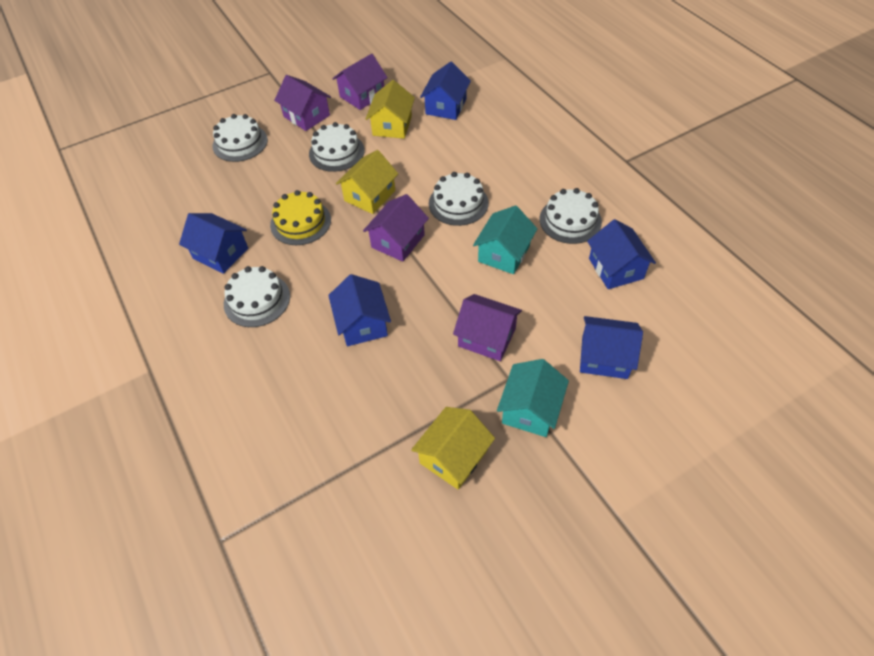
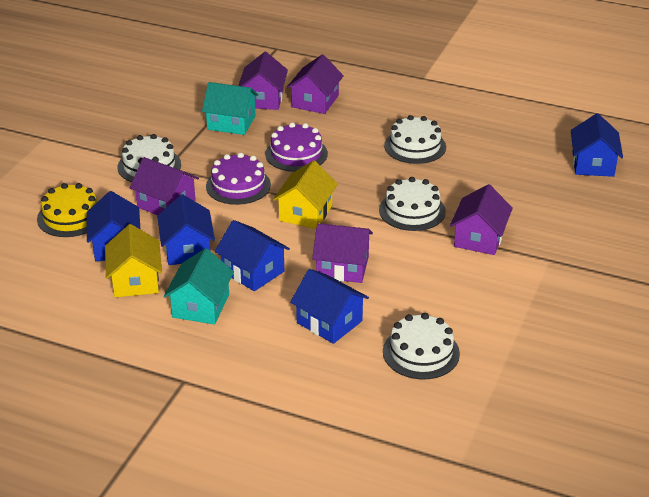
purple cake: 0 -> 2
purple house: 4 -> 5
white cake: 5 -> 4
yellow house: 3 -> 2

